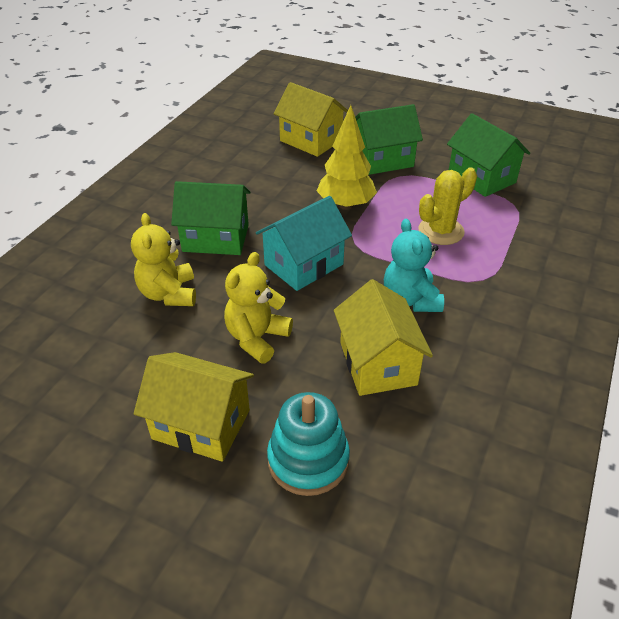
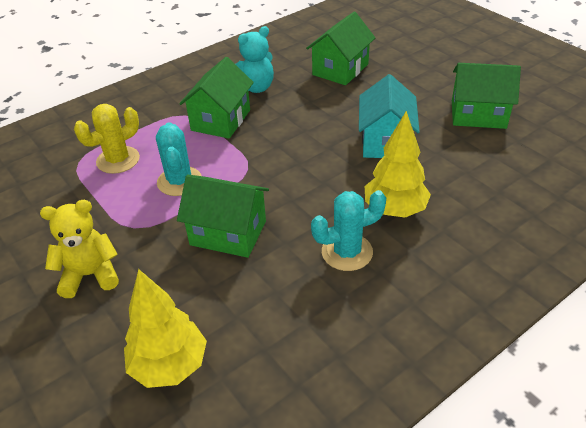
green house: 3 -> 4
turquoise cactus: 0 -> 2
turquoise stacking toy: 1 -> 0
yellow house: 3 -> 0
yellow teddy bear: 2 -> 1
yellow tree: 1 -> 2

